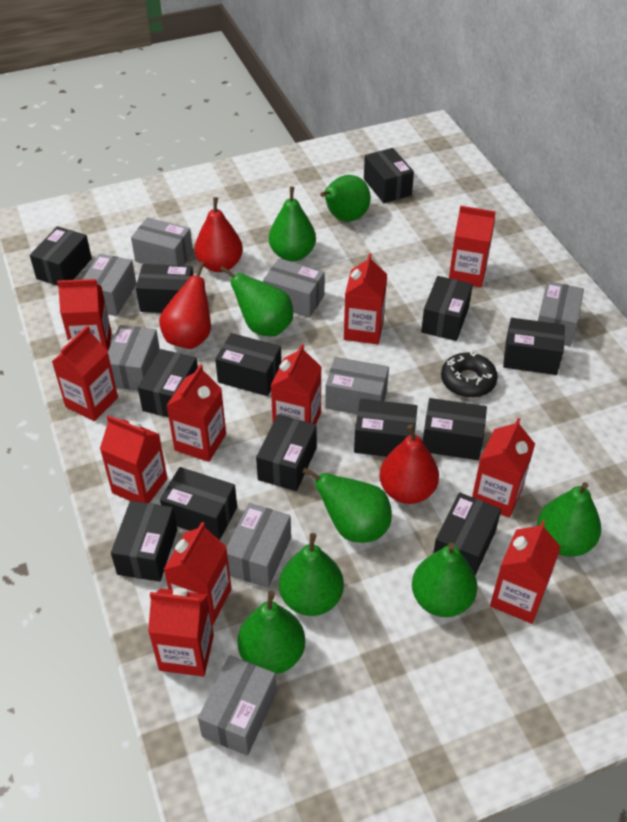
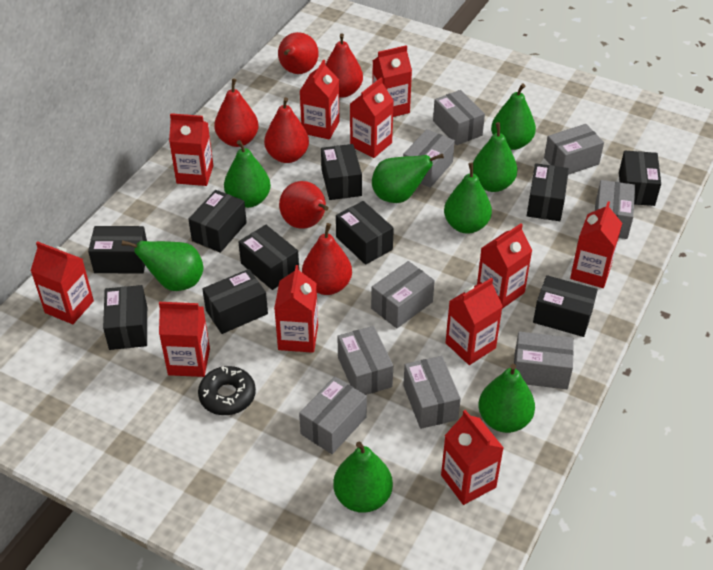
black box: 13 -> 10
grey box: 8 -> 9
red pear: 3 -> 6

